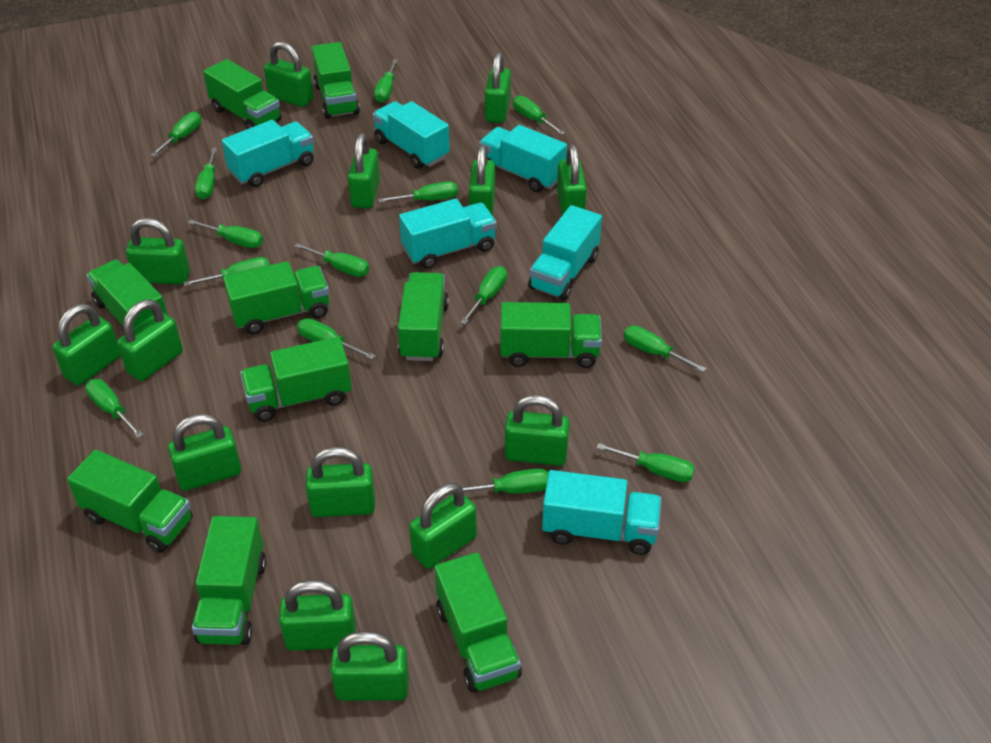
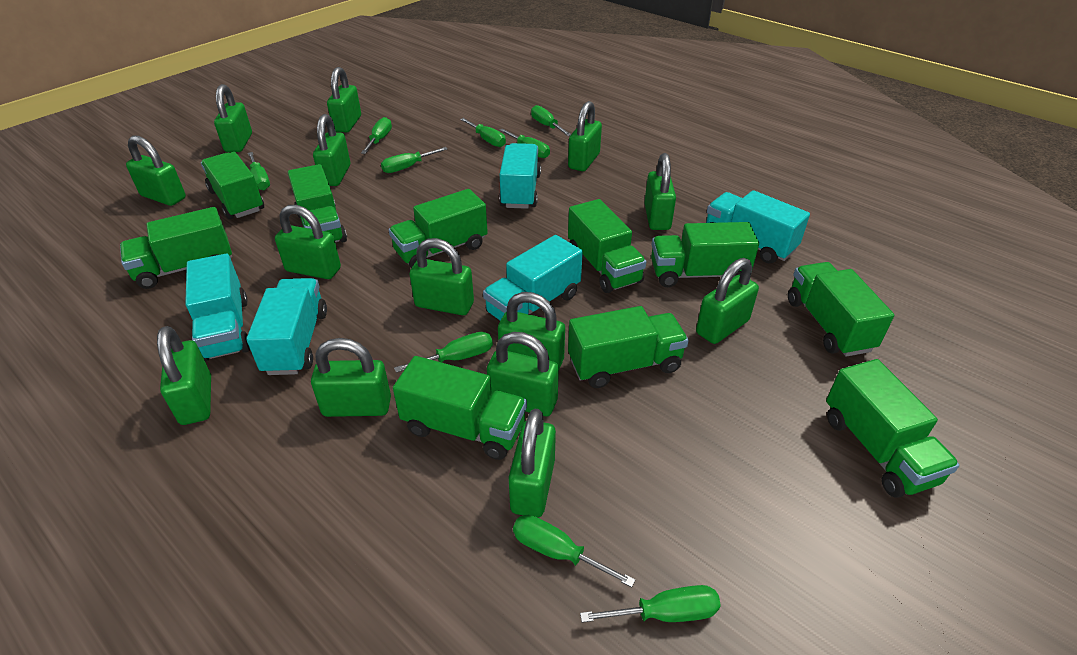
green screwdriver: 14 -> 9
turquoise truck: 6 -> 5

